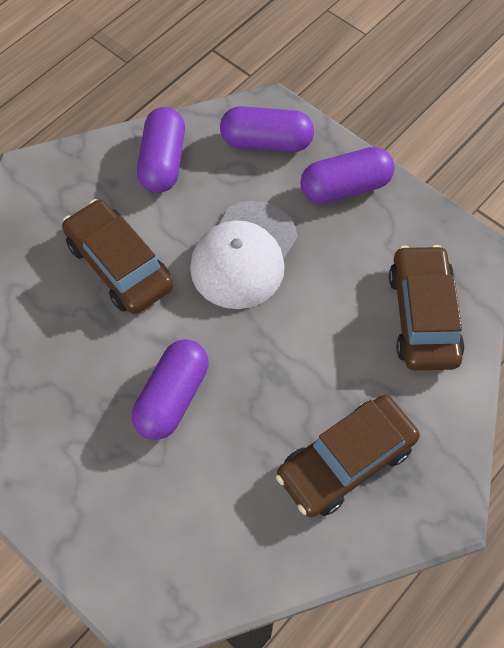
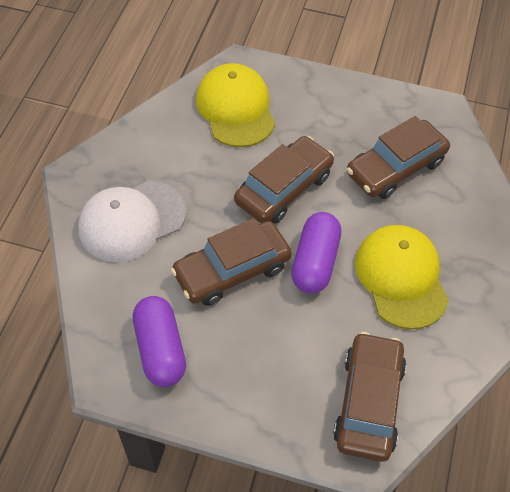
brown car: 3 -> 4
purple capsule: 4 -> 2
yellow cap: 0 -> 2

